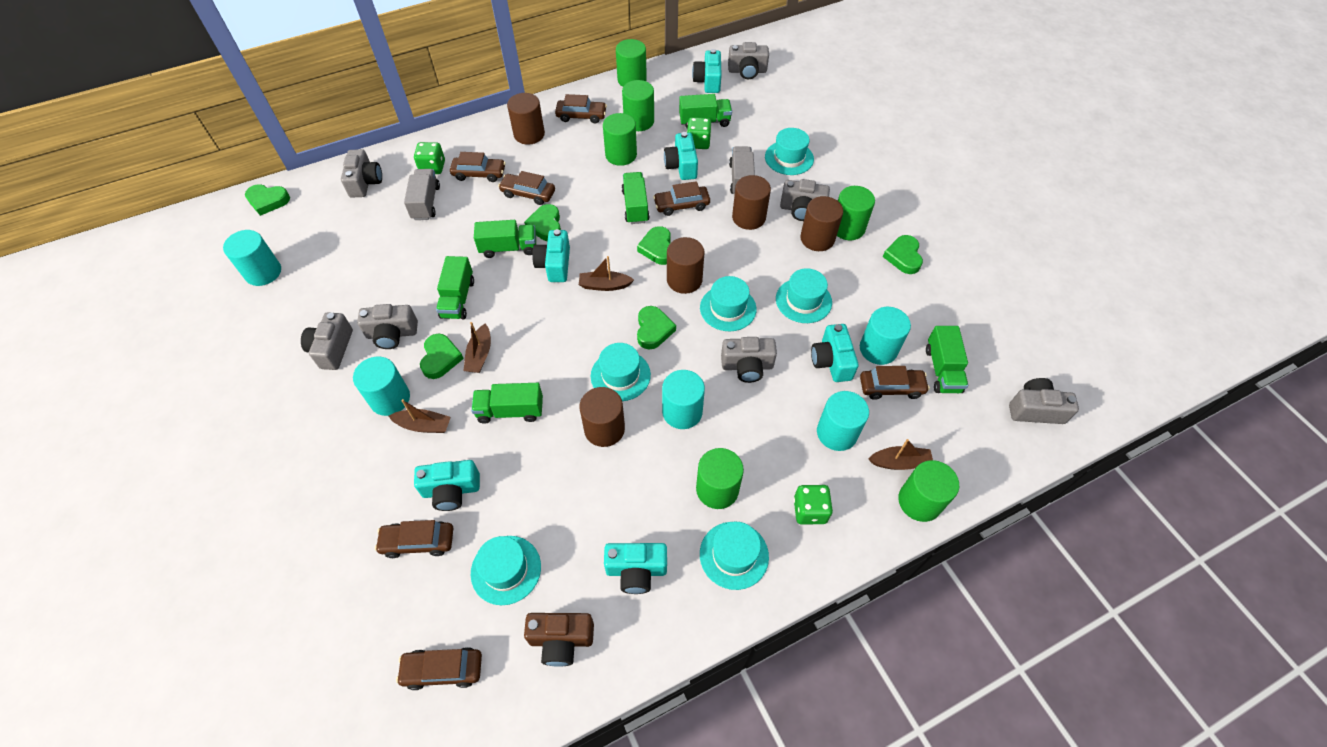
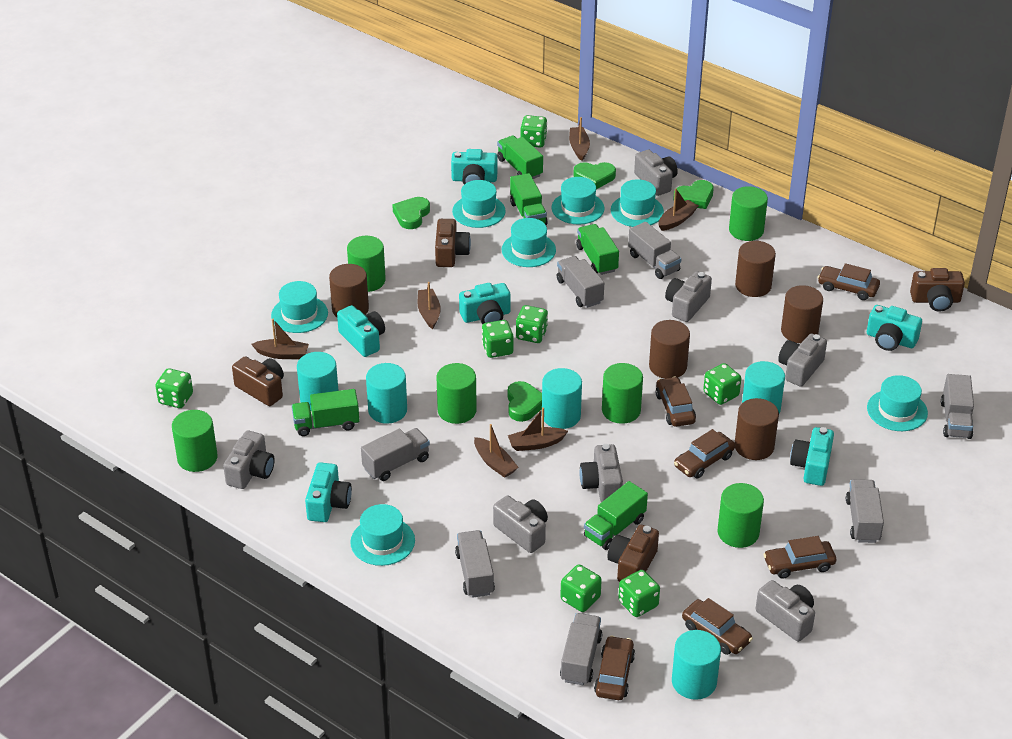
brown boat: 4 -> 6
brown camera: 1 -> 4
brown car: 7 -> 6
green dice: 3 -> 7
green heart: 6 -> 4
green truck: 6 -> 5
grey truck: 2 -> 7
turquoise hat: 6 -> 7

